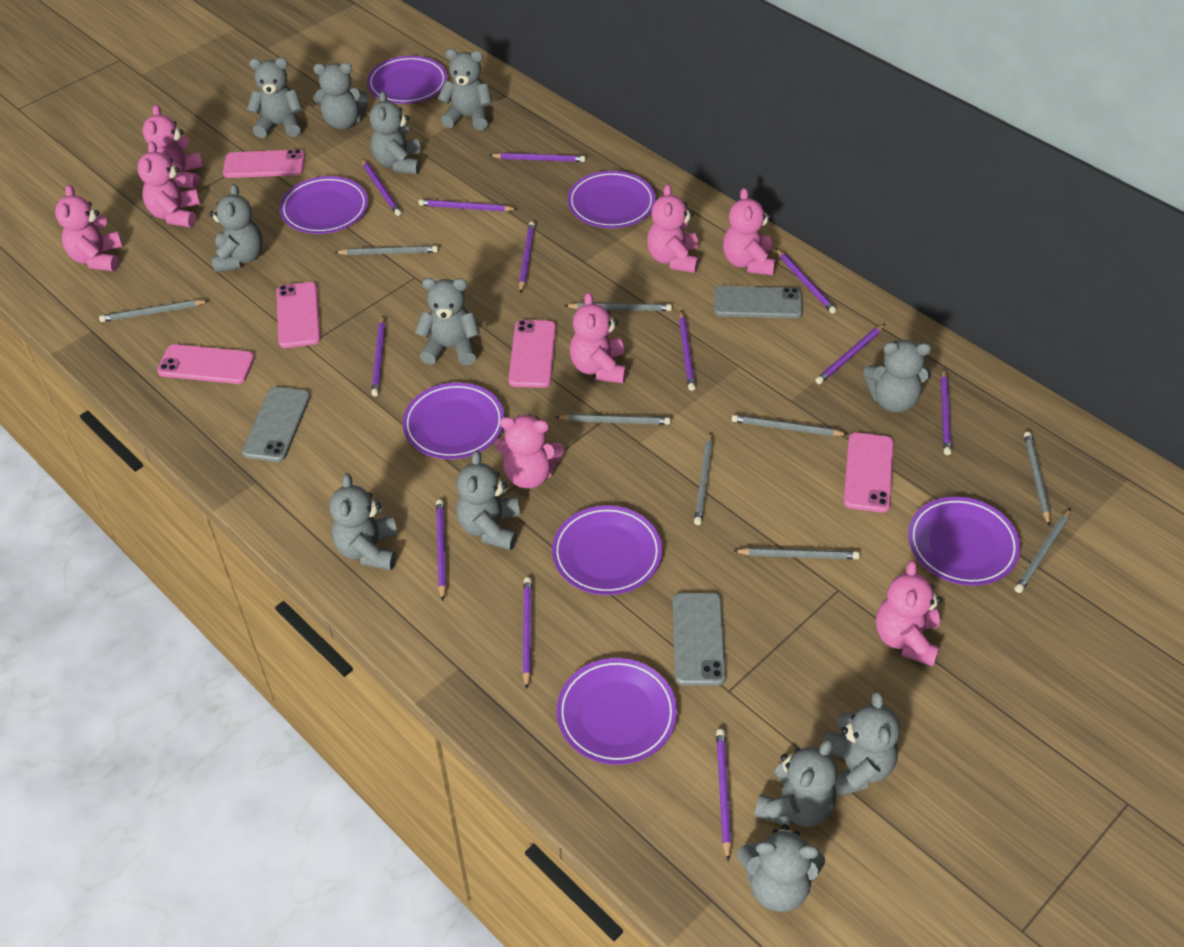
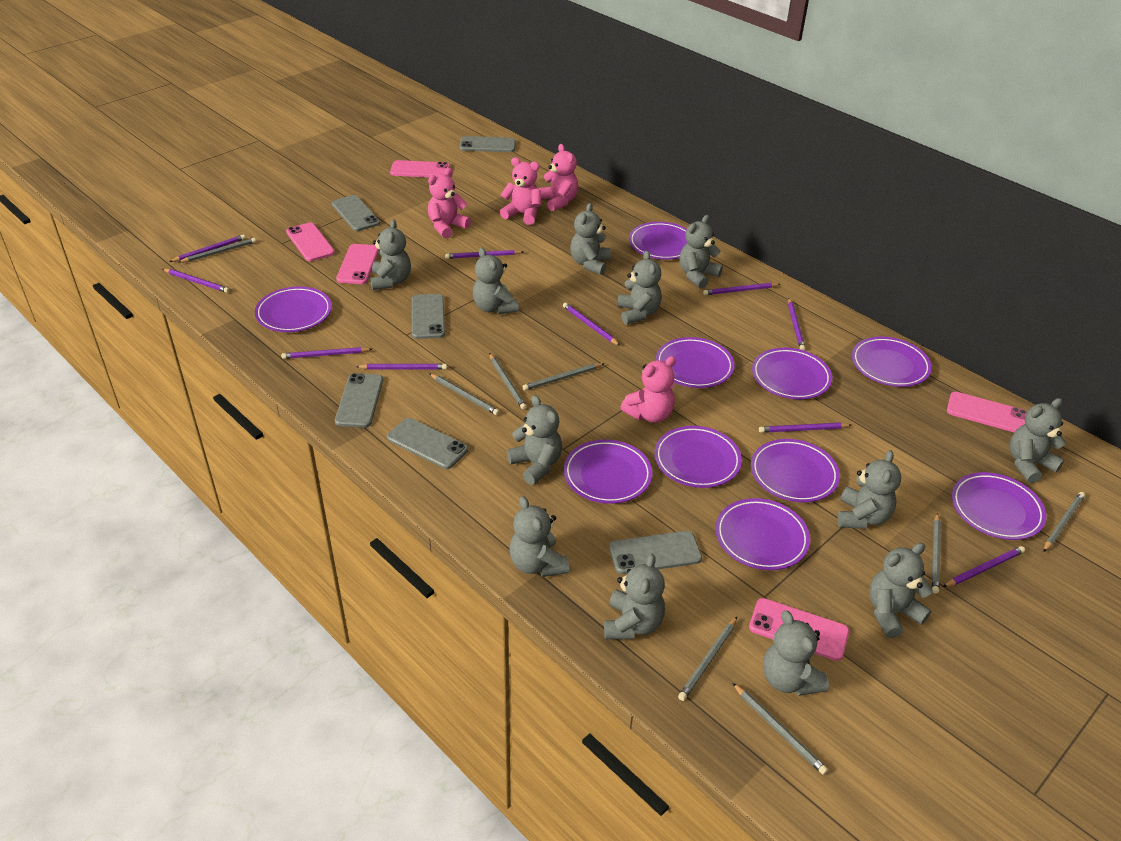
grey pencil: 9 -> 8
grey phone: 3 -> 6
pink teddy bear: 8 -> 4
purple pencil: 12 -> 10
purple plate: 7 -> 10

